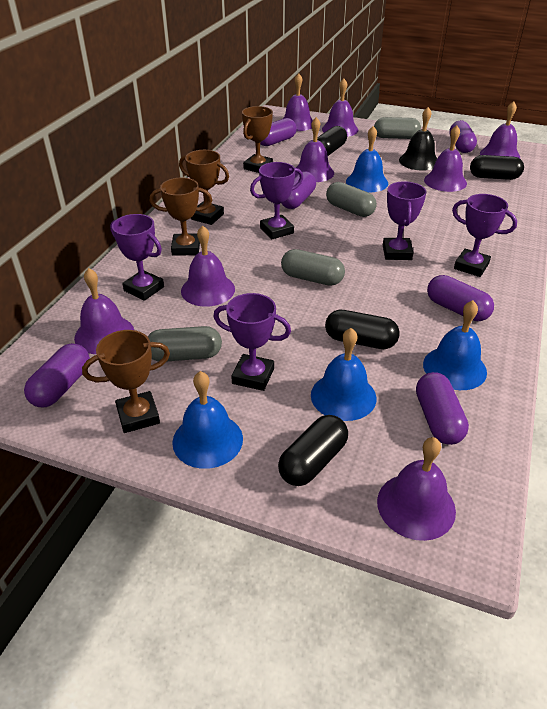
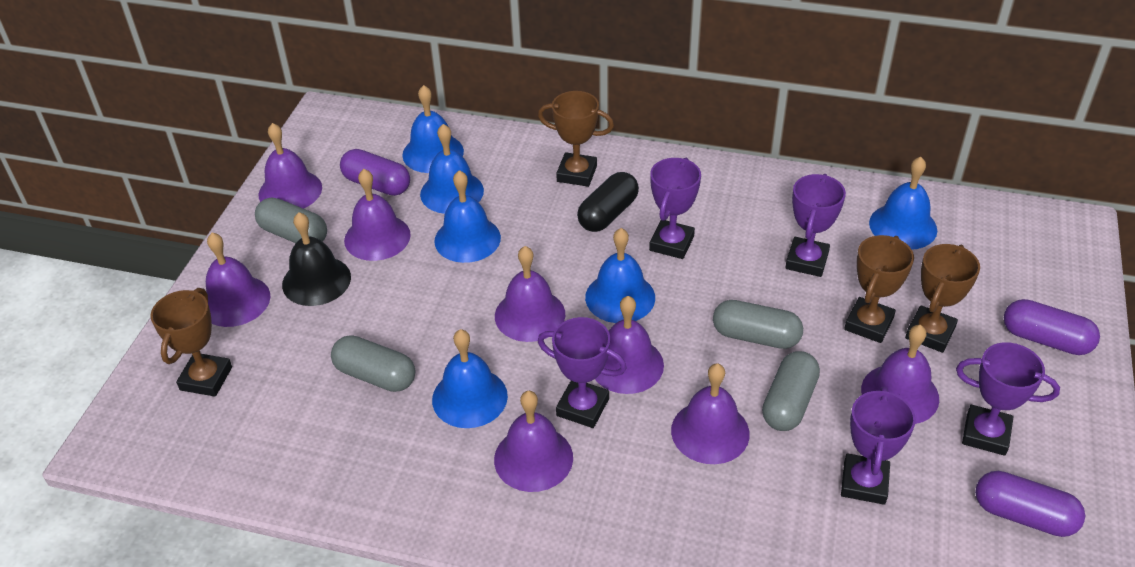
black capsule: 4 -> 1
blue bell: 4 -> 6
purple capsule: 6 -> 3

